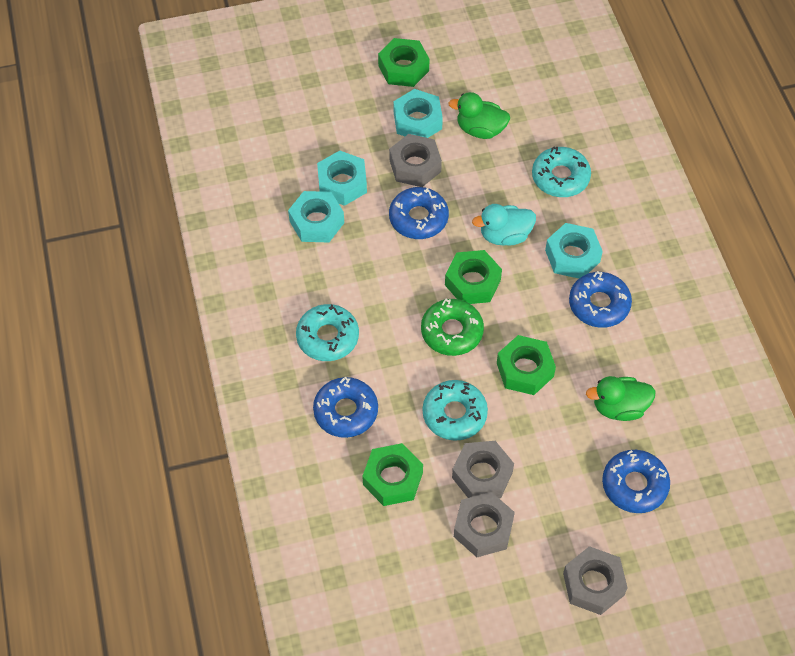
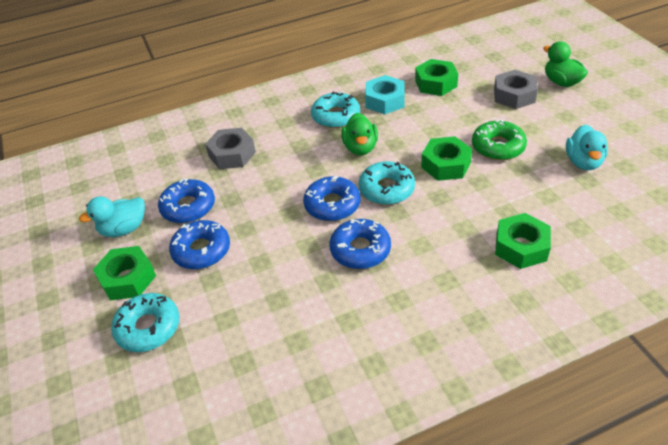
grey nut: 4 -> 2
turquoise duck: 1 -> 2
turquoise nut: 4 -> 1

